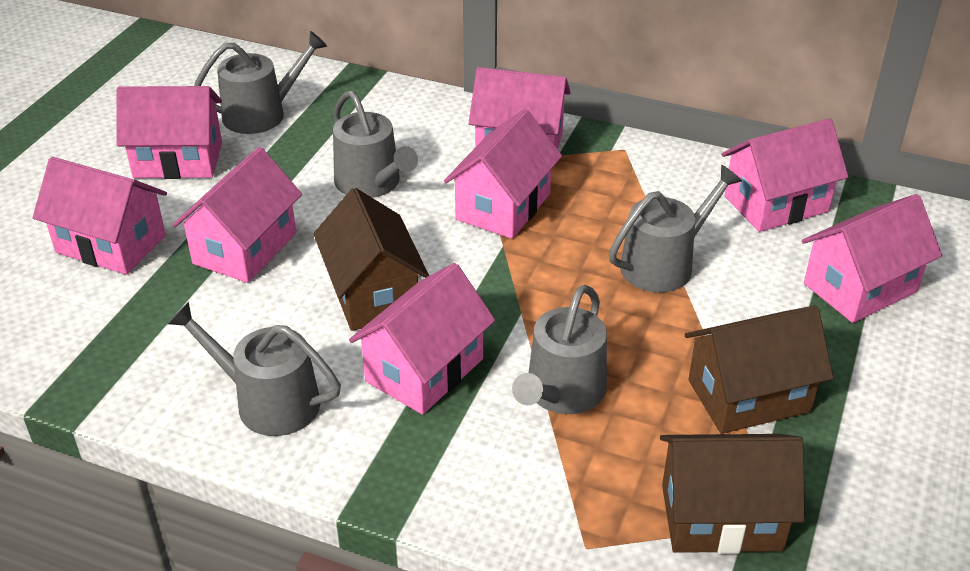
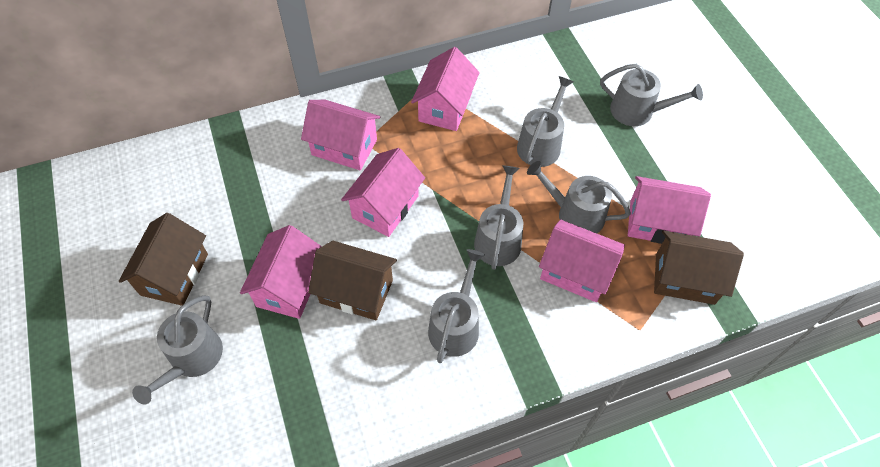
grey watering can: 5 -> 6
pink house: 8 -> 6

